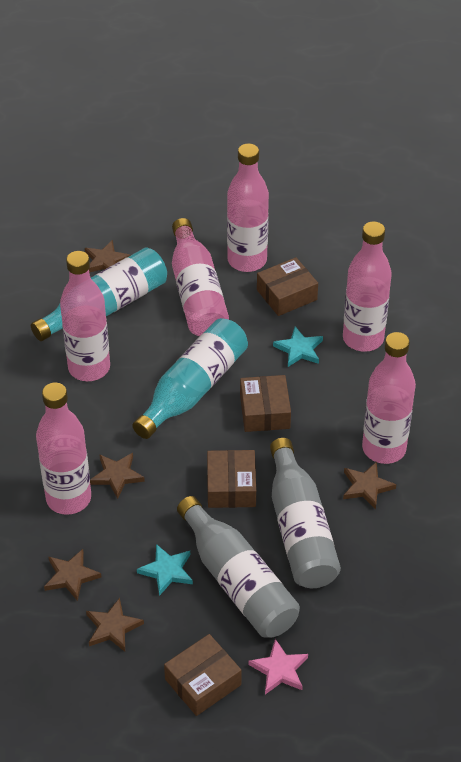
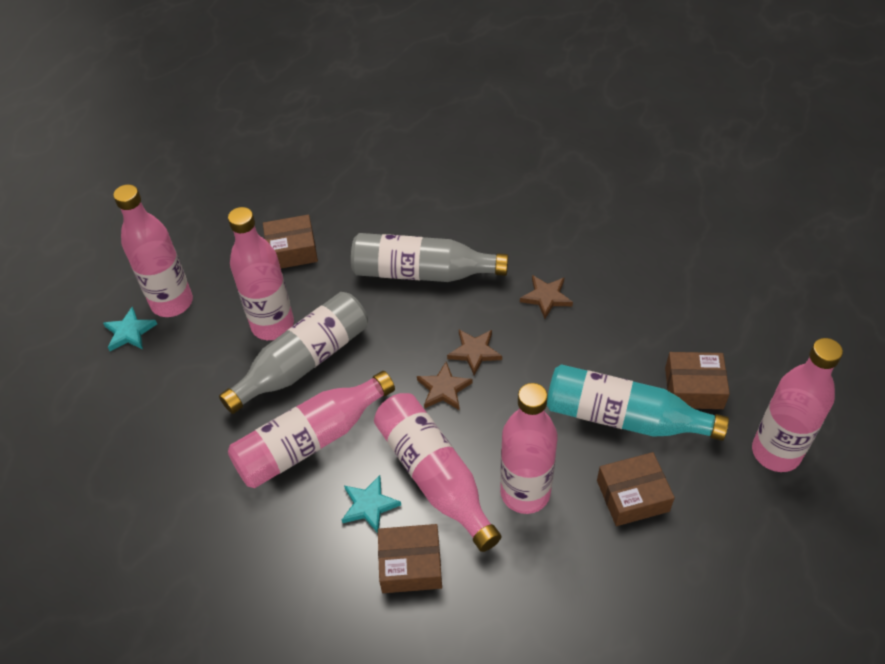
brown star: 5 -> 3
pink star: 1 -> 0
turquoise bottle: 2 -> 1

